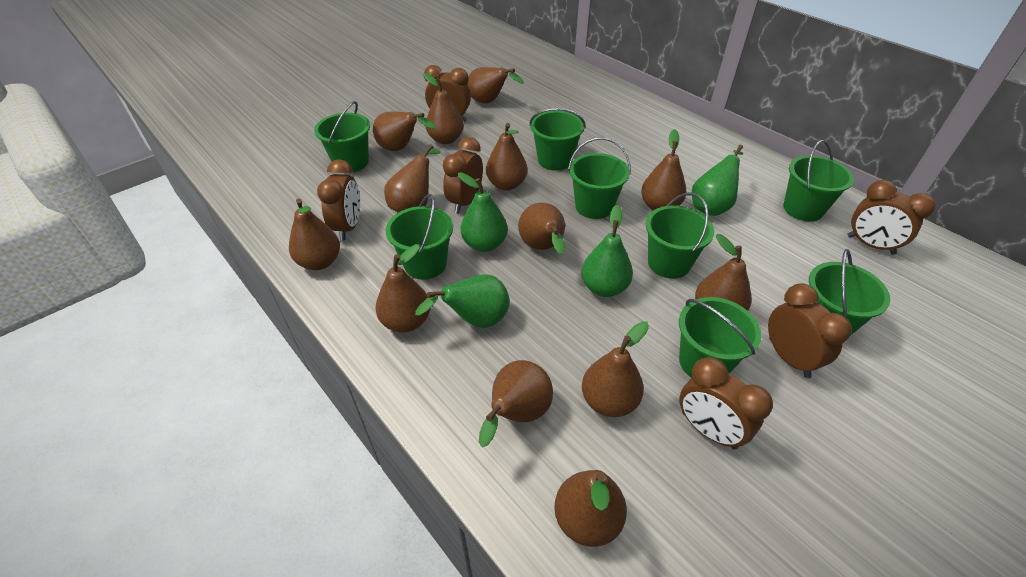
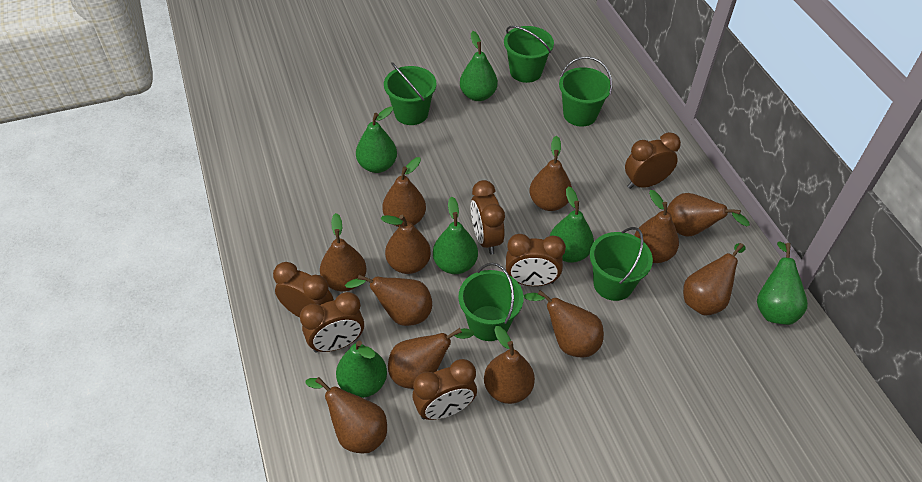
brown pear: 13 -> 12
green bucket: 8 -> 5
green pear: 4 -> 6

